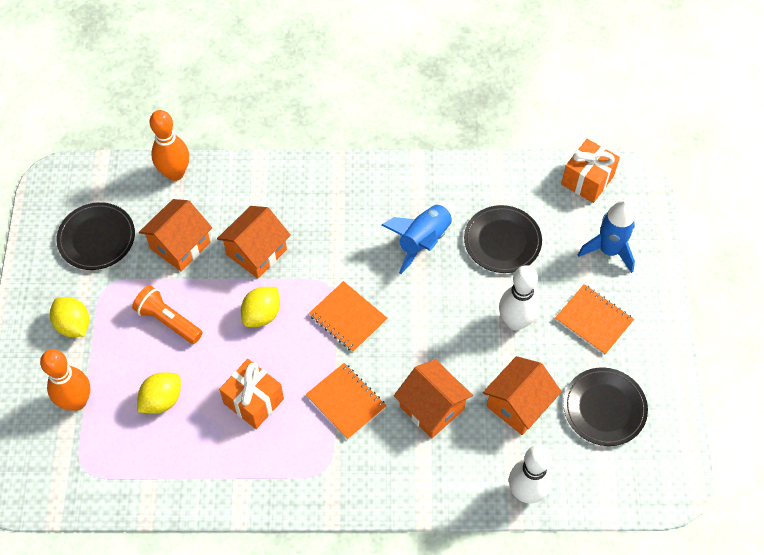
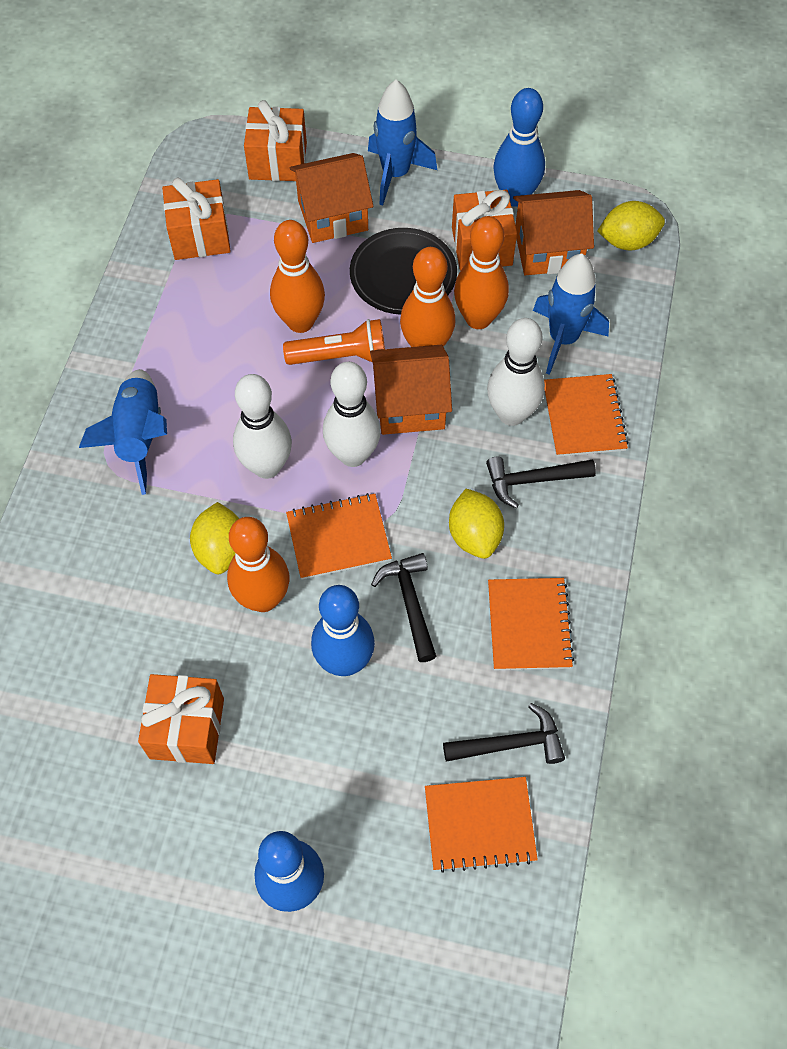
black hammer: 0 -> 3
black plate: 3 -> 1
blue bowling pin: 0 -> 3
blue rocket: 2 -> 3
orange bowling pin: 2 -> 4
orange gift: 2 -> 4
orange house: 4 -> 3
orange notebook: 3 -> 4
white bowling pin: 2 -> 3

